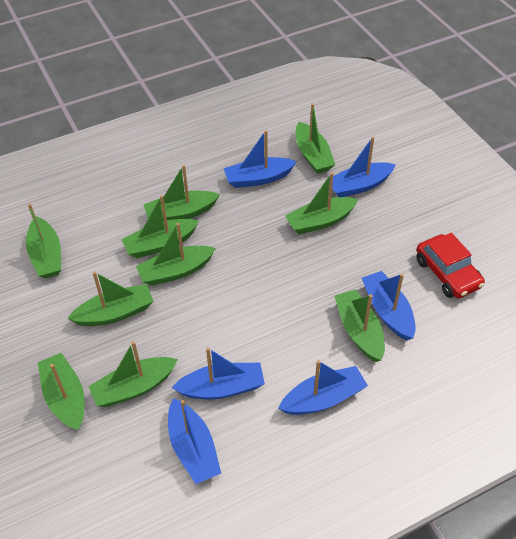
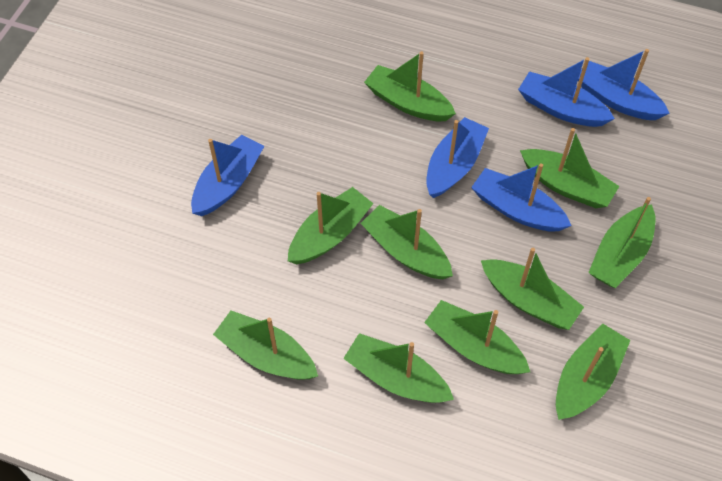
blue boat: 6 -> 5
red car: 1 -> 0

